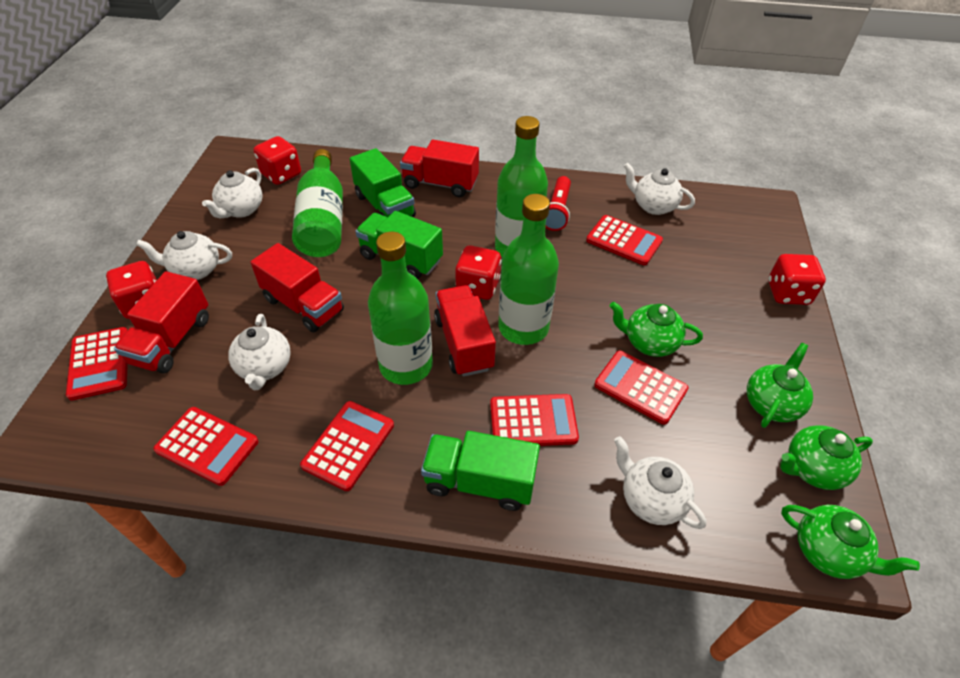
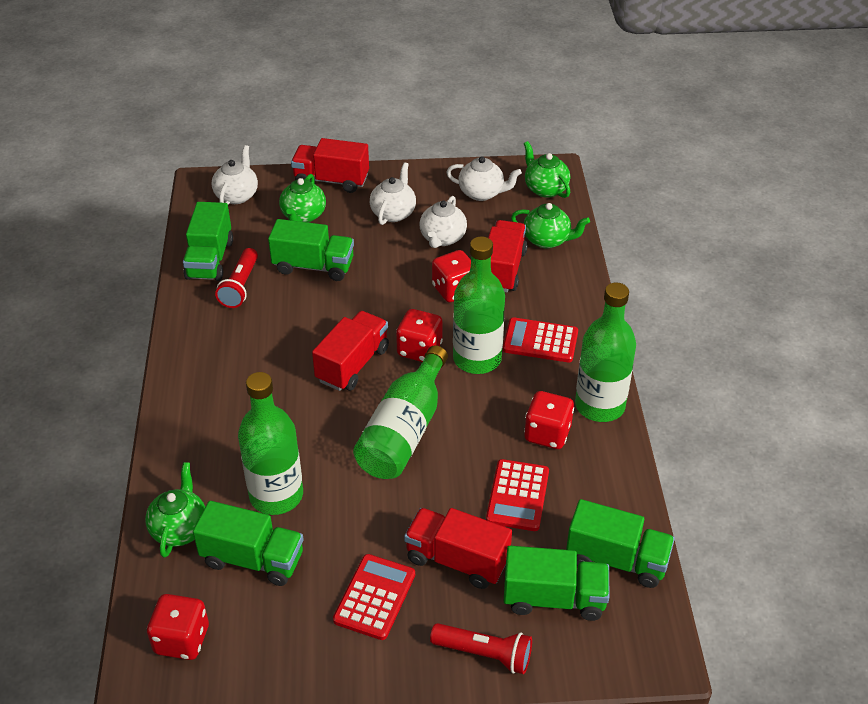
green truck: 3 -> 5
red calculator: 6 -> 3
red flashlight: 1 -> 2
white teapot: 5 -> 4

